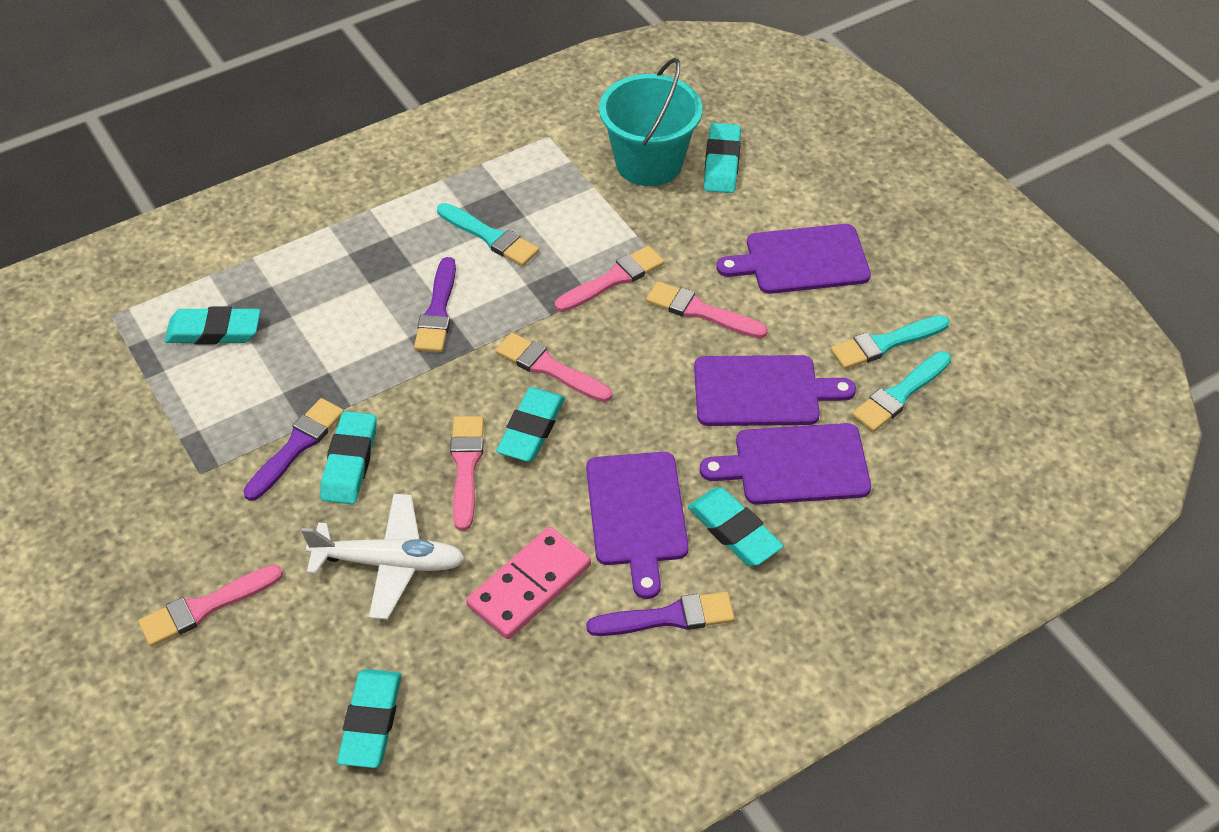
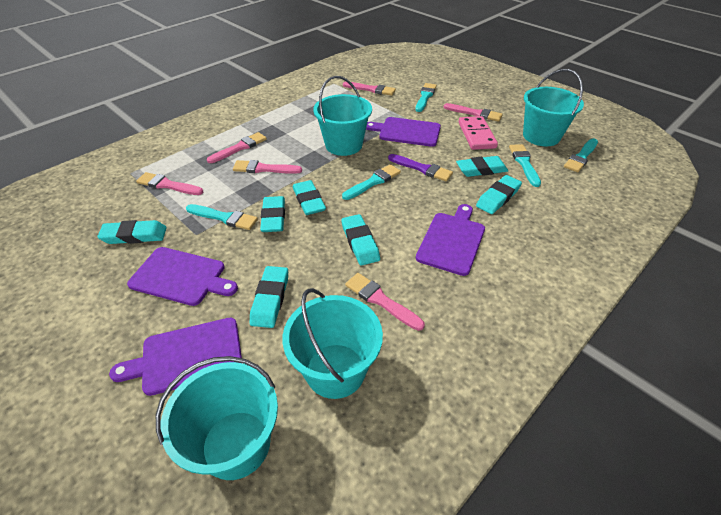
pink brush: 5 -> 6
purple brush: 3 -> 1
turquoise brush: 3 -> 5
turquoise bucket: 1 -> 4
turquoise eraser: 6 -> 7
white plane: 1 -> 0

